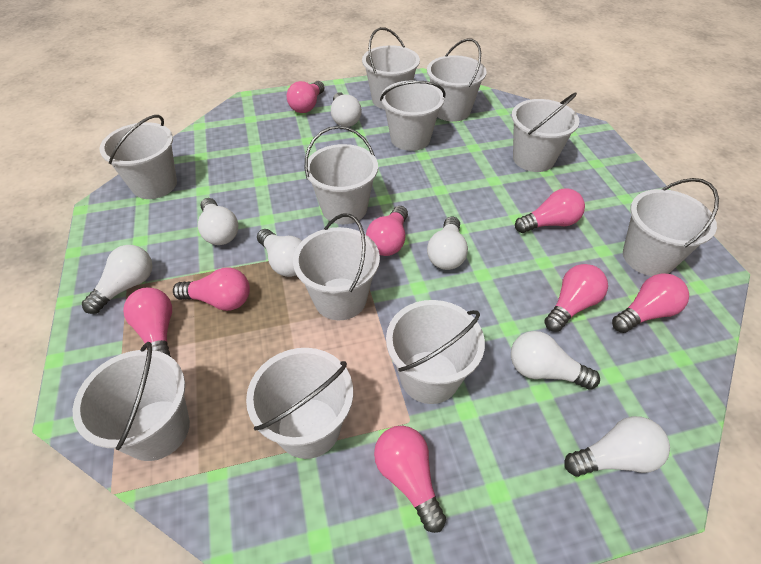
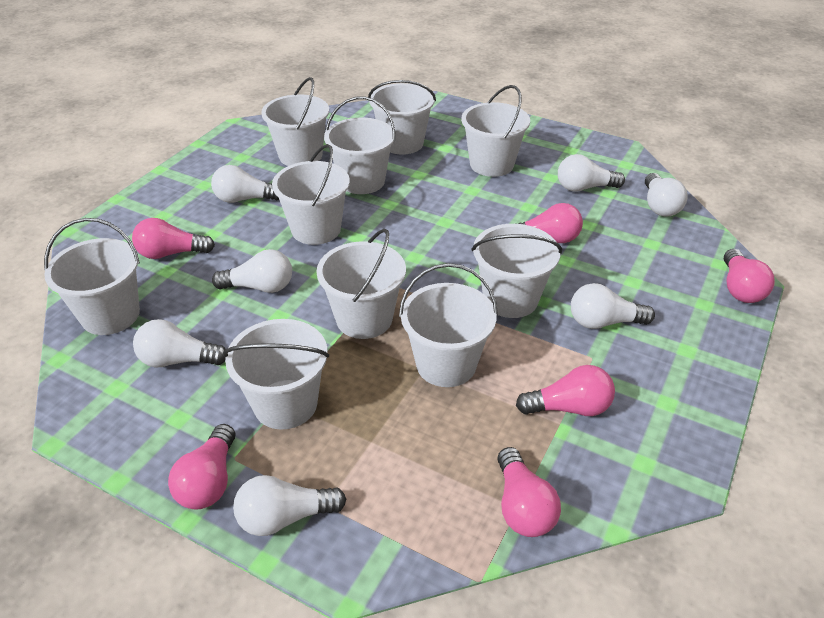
pink light bulb: 8 -> 6
white bucket: 11 -> 10

